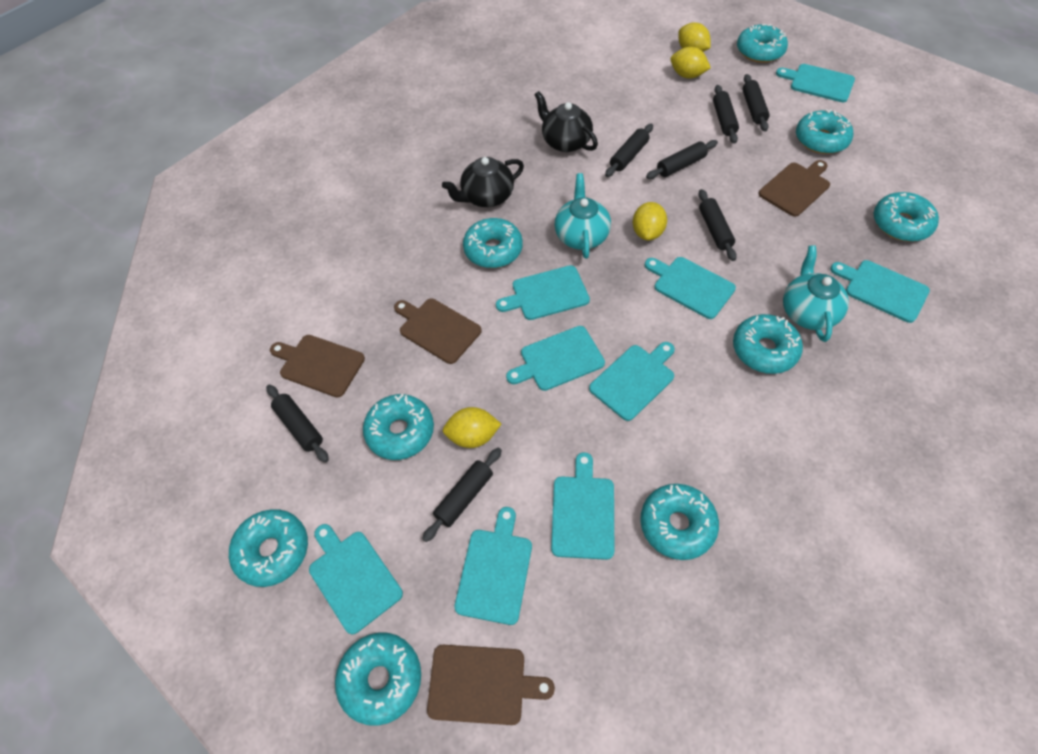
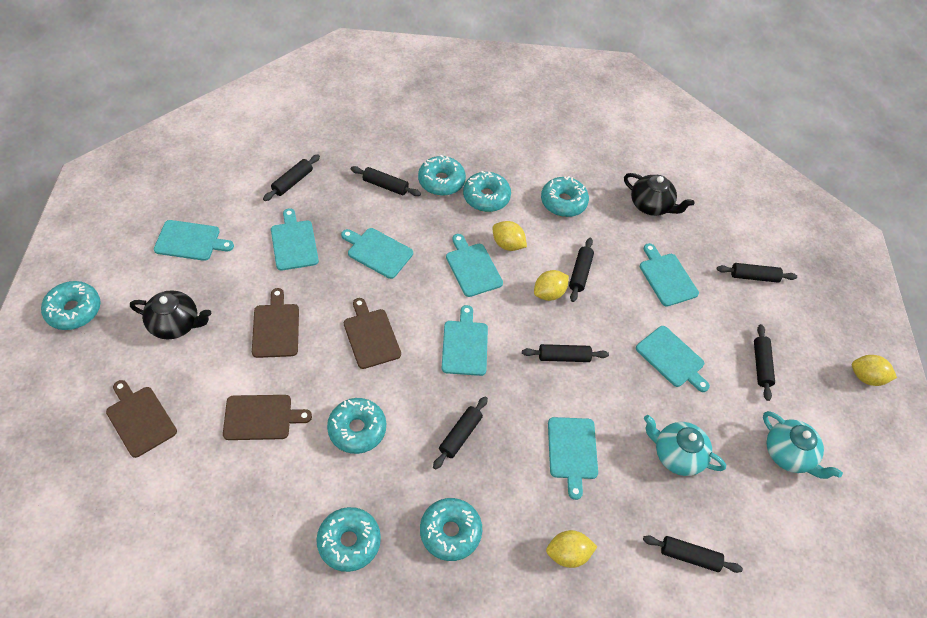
black rolling pin: 7 -> 8
turquoise cutting board: 9 -> 8
turquoise donut: 9 -> 7

